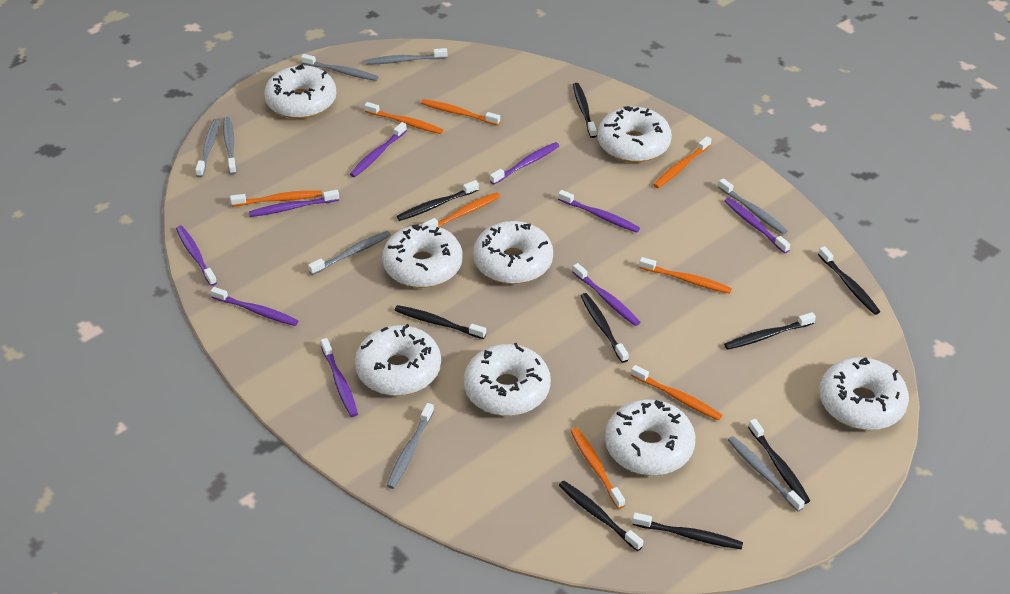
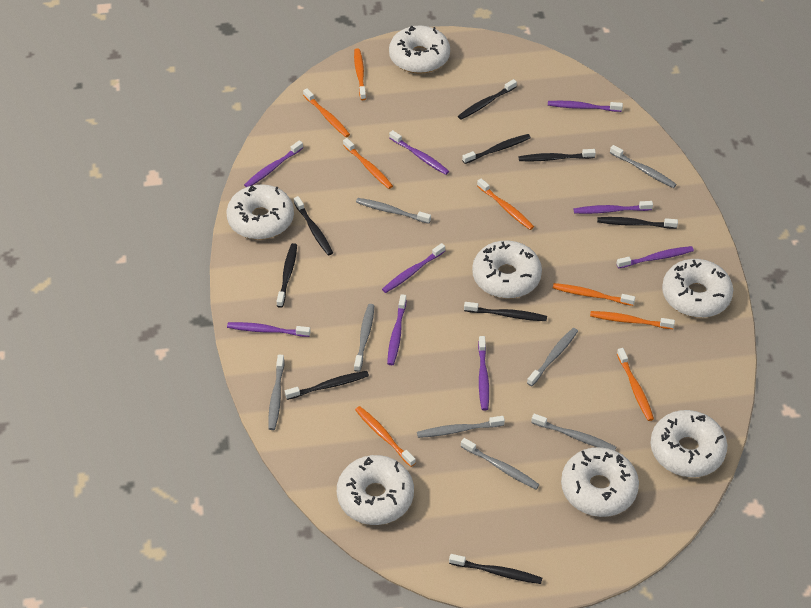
white donut: 8 -> 7

